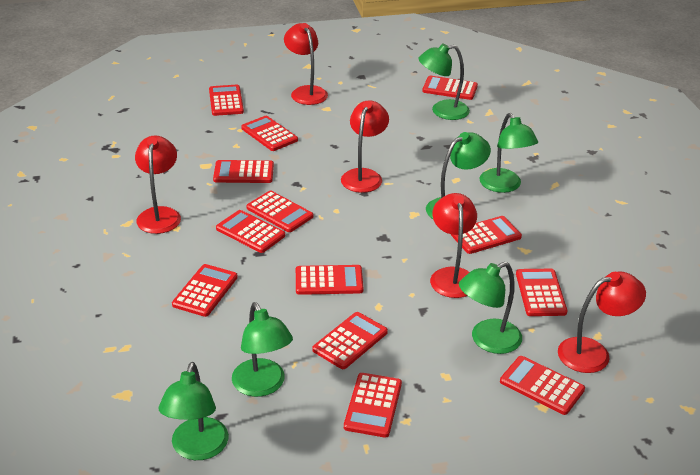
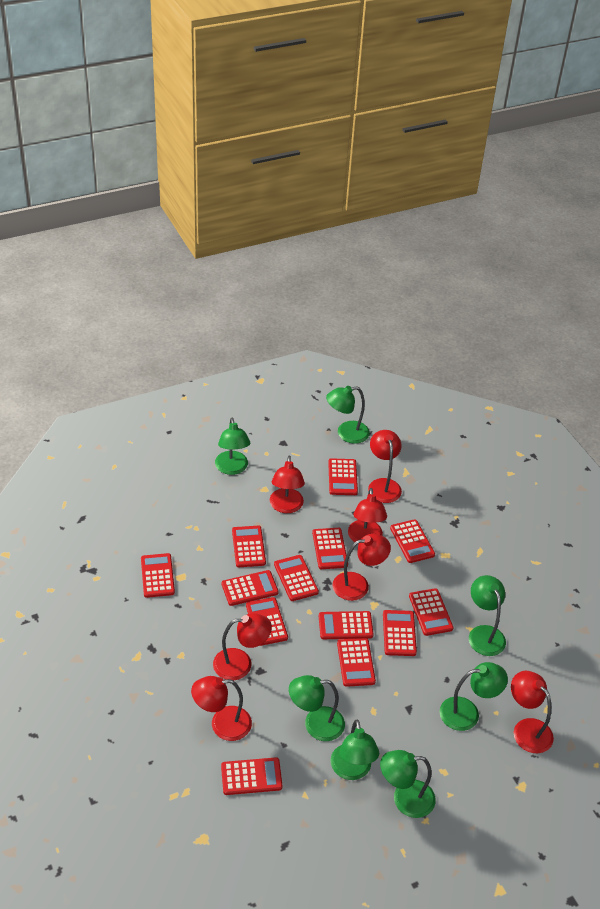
green lamp: 6 -> 7
red lamp: 5 -> 7

